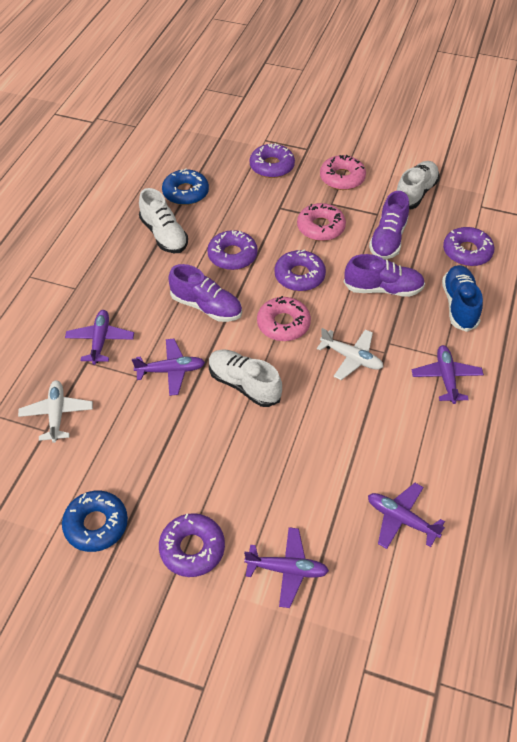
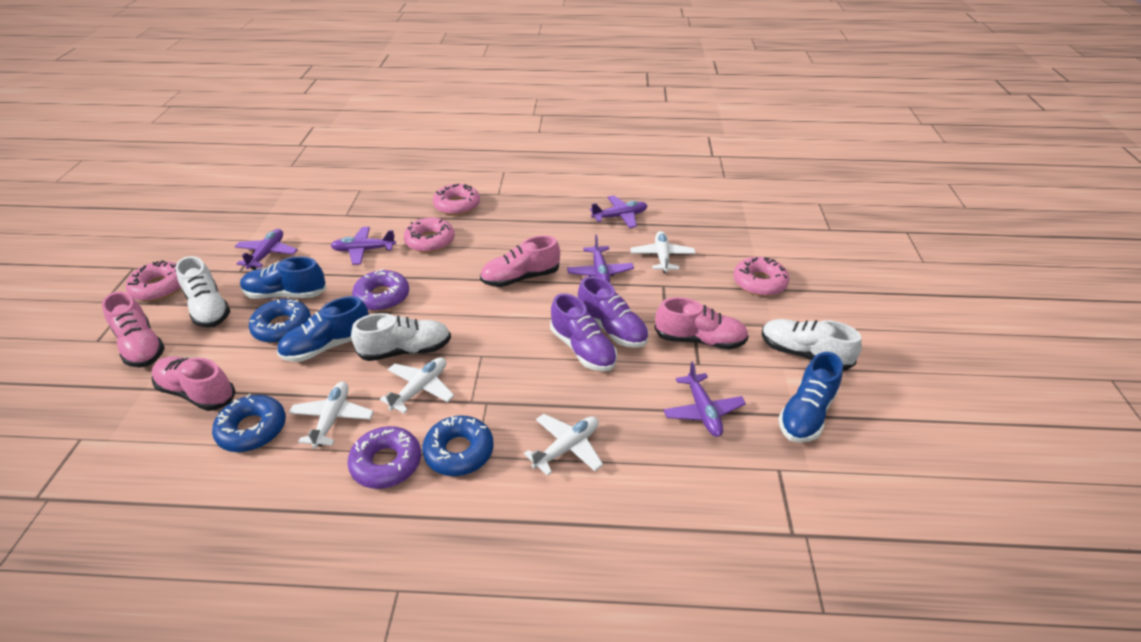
blue donut: 2 -> 3
blue shoe: 1 -> 3
pink donut: 3 -> 4
pink shoe: 0 -> 4
purple donut: 5 -> 2
purple shoe: 3 -> 2
white plane: 2 -> 4

